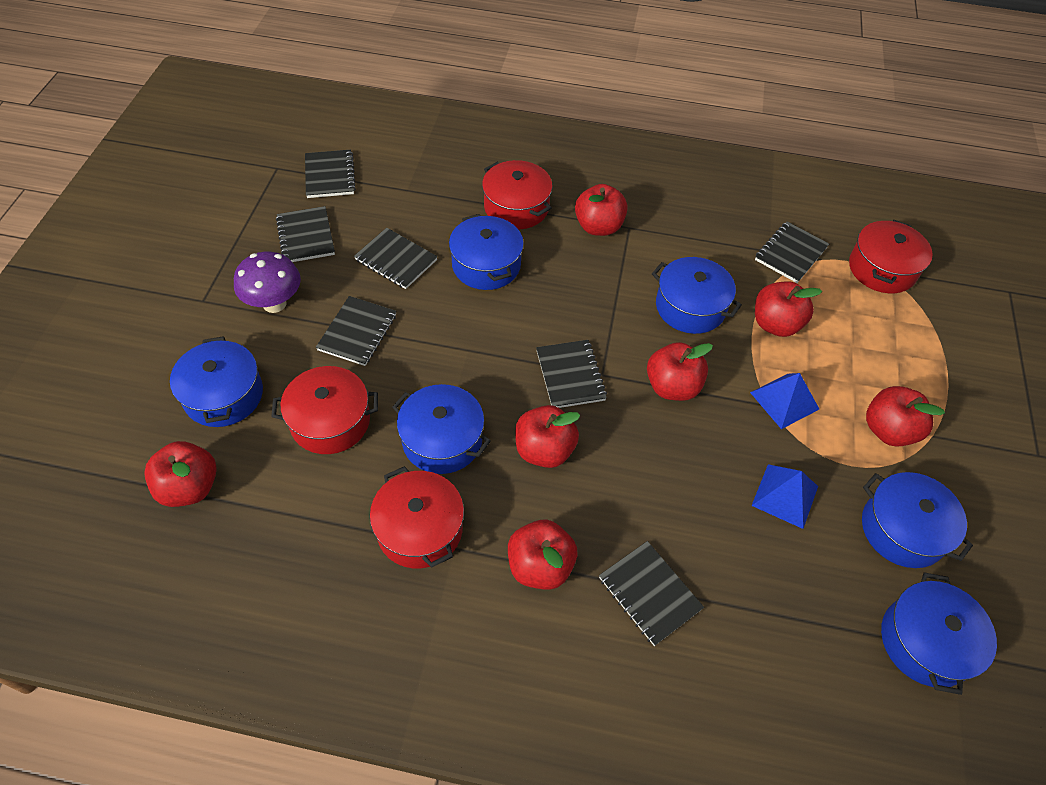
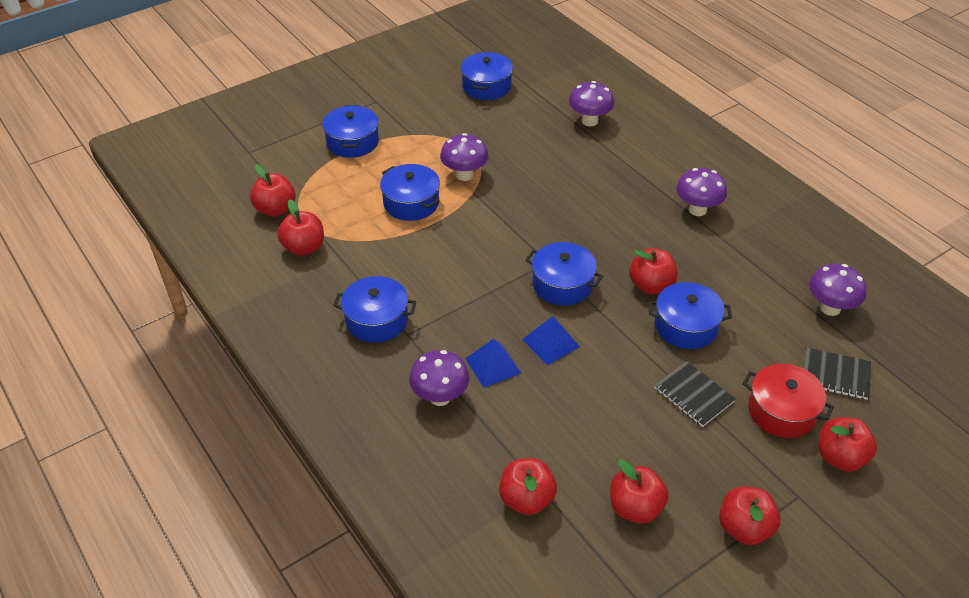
black notebook: 7 -> 2
purple mushroom: 1 -> 5
red pot: 4 -> 1

